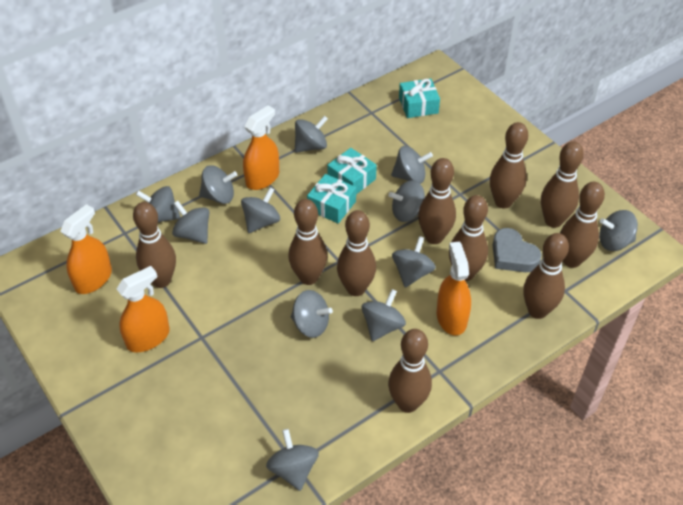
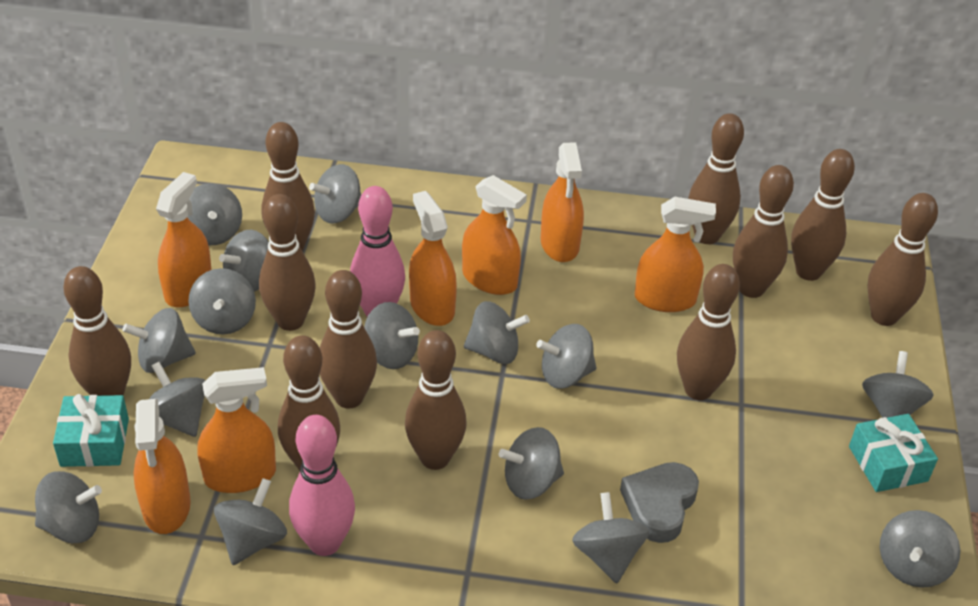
brown bowling pin: 10 -> 11
grey spinning top: 12 -> 15
orange spray bottle: 4 -> 7
pink bowling pin: 0 -> 2
turquoise gift: 3 -> 2

